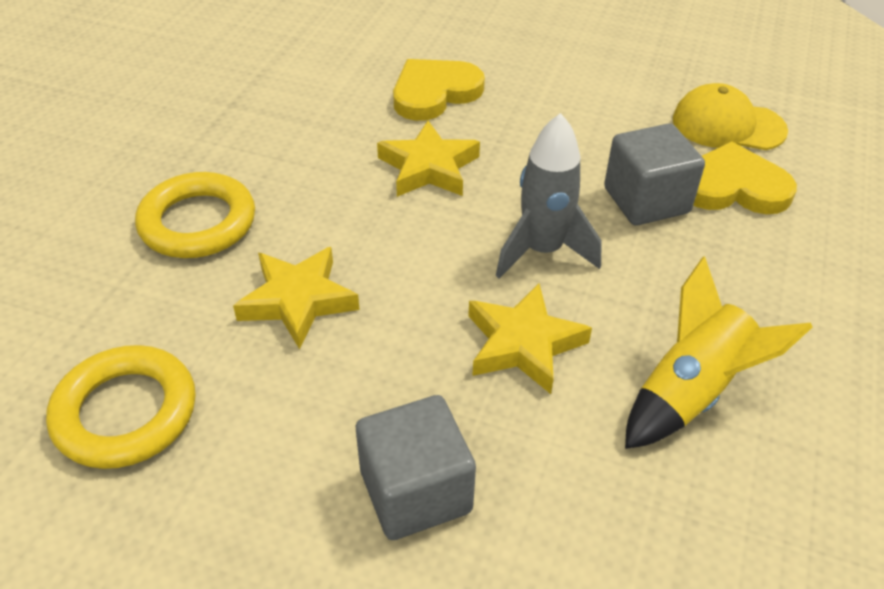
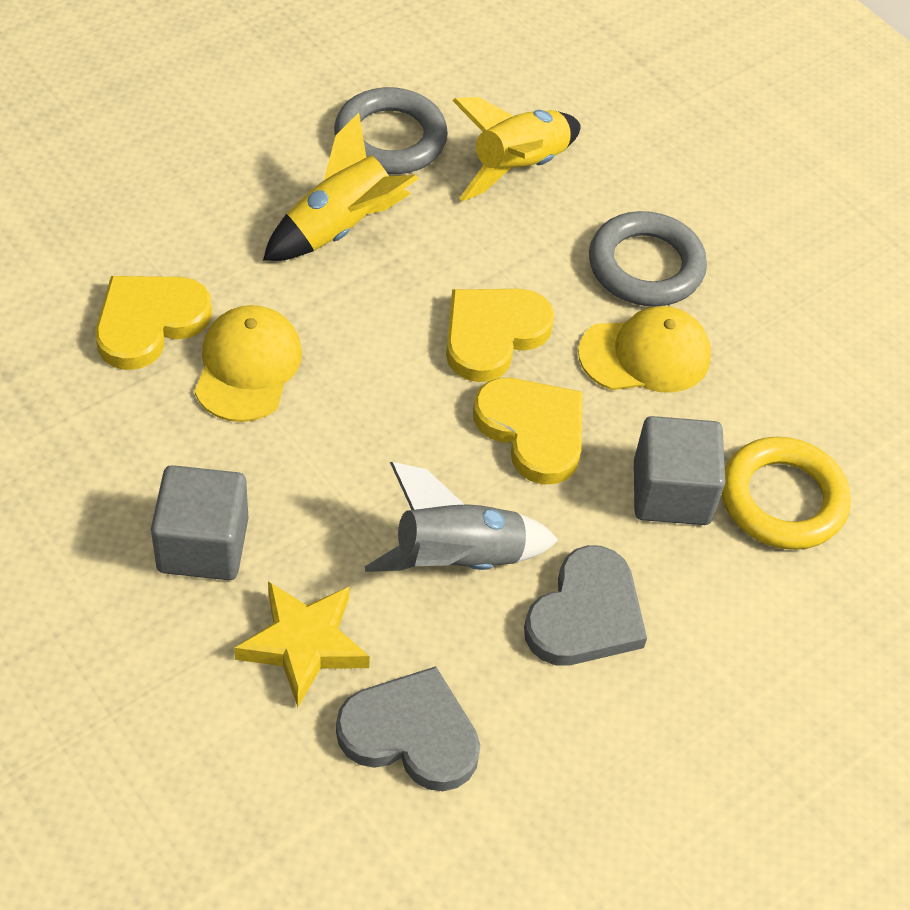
grey heart: 0 -> 2
grey ring: 0 -> 2
yellow cap: 1 -> 2
yellow heart: 2 -> 3
yellow ring: 2 -> 1
yellow rocket: 1 -> 2
yellow star: 3 -> 1

